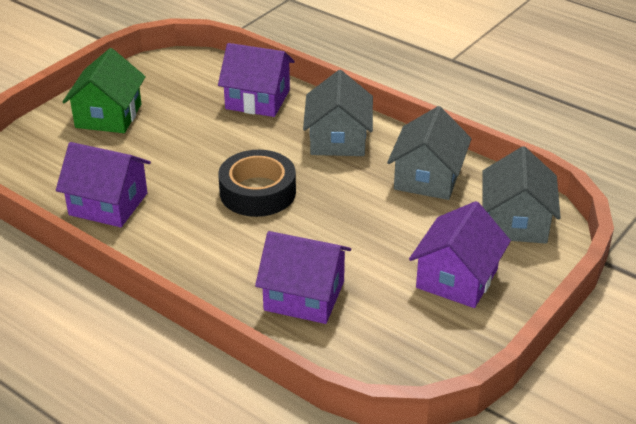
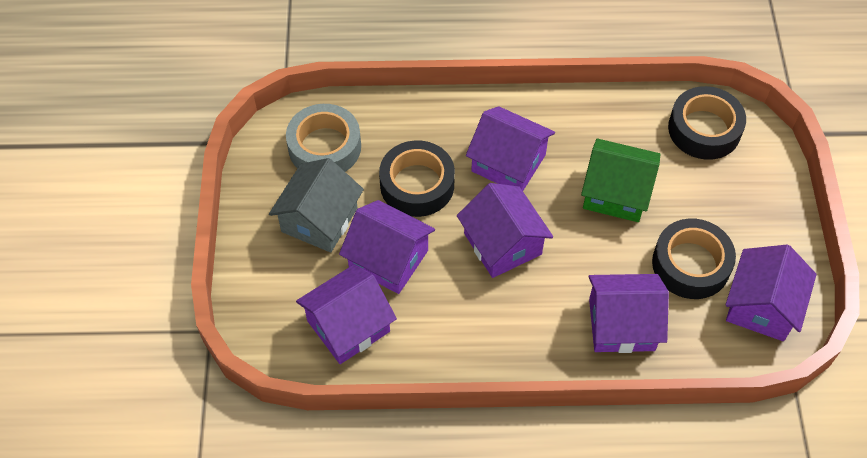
black tape: 1 -> 3
grey house: 3 -> 1
grey tape: 0 -> 1
purple house: 4 -> 6

